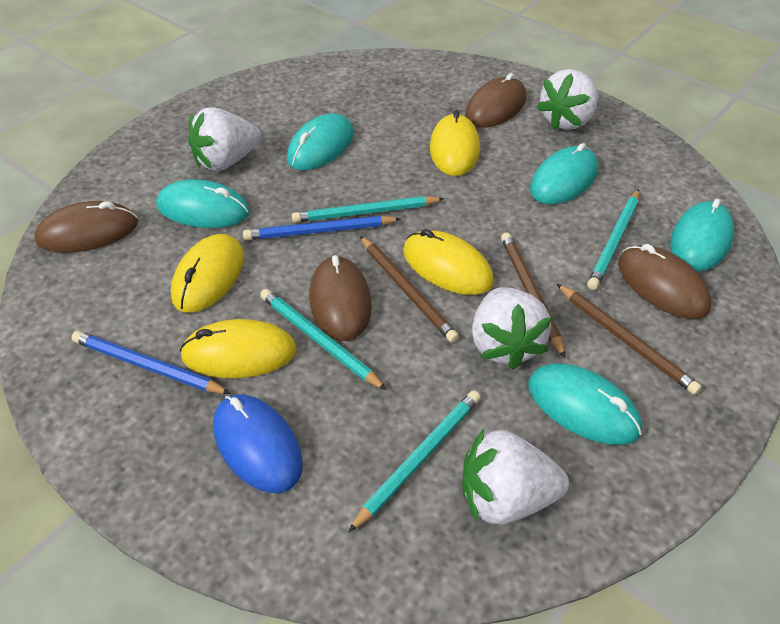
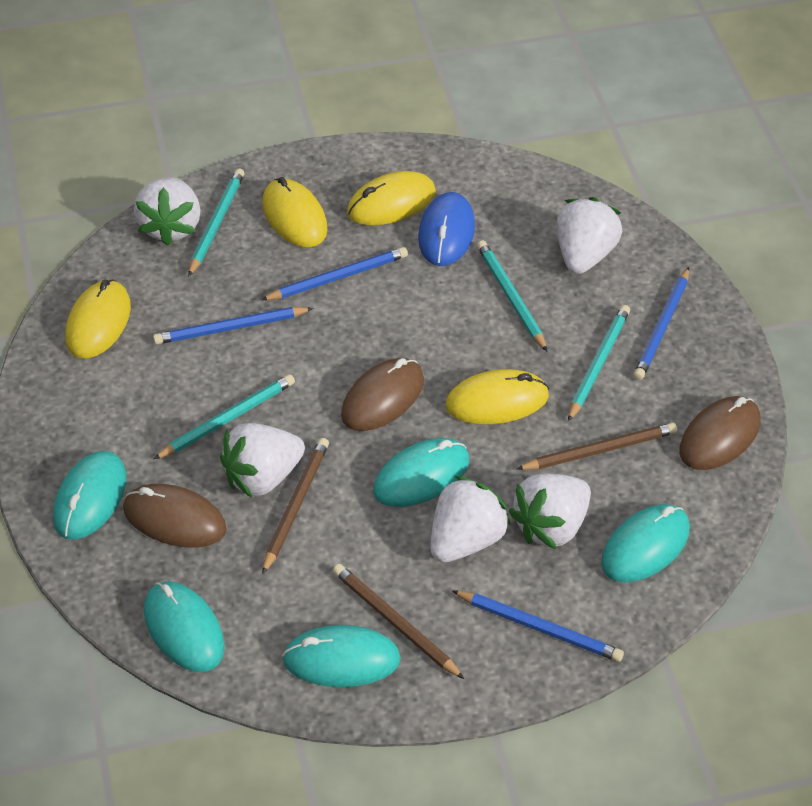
blue pencil: 2 -> 4
brown mouse: 4 -> 3
white strawberry: 4 -> 5

